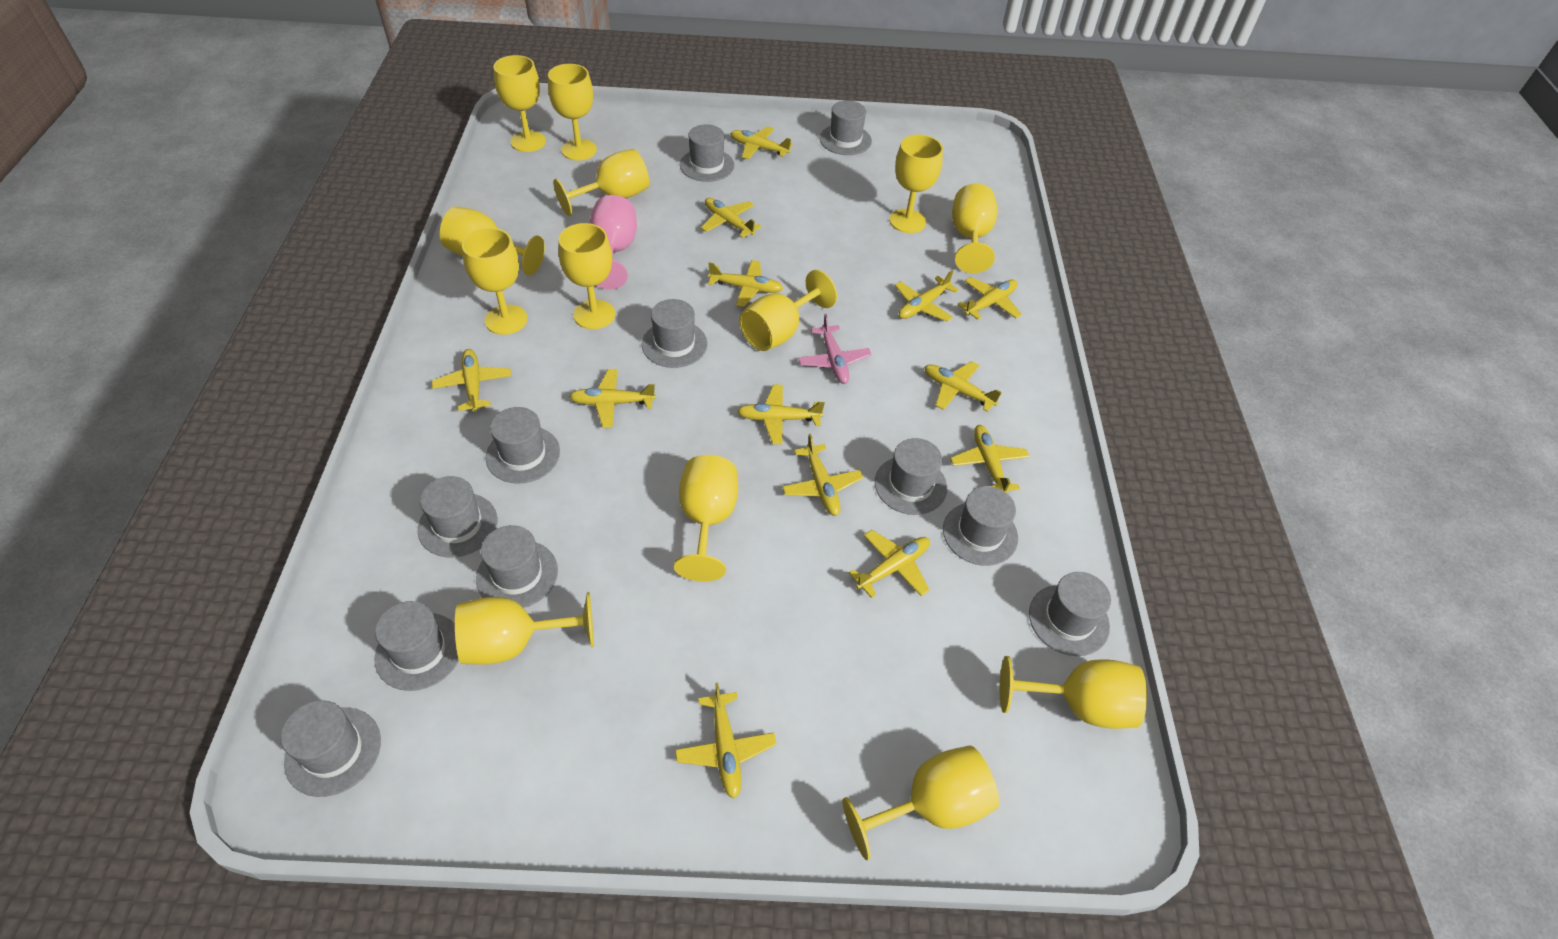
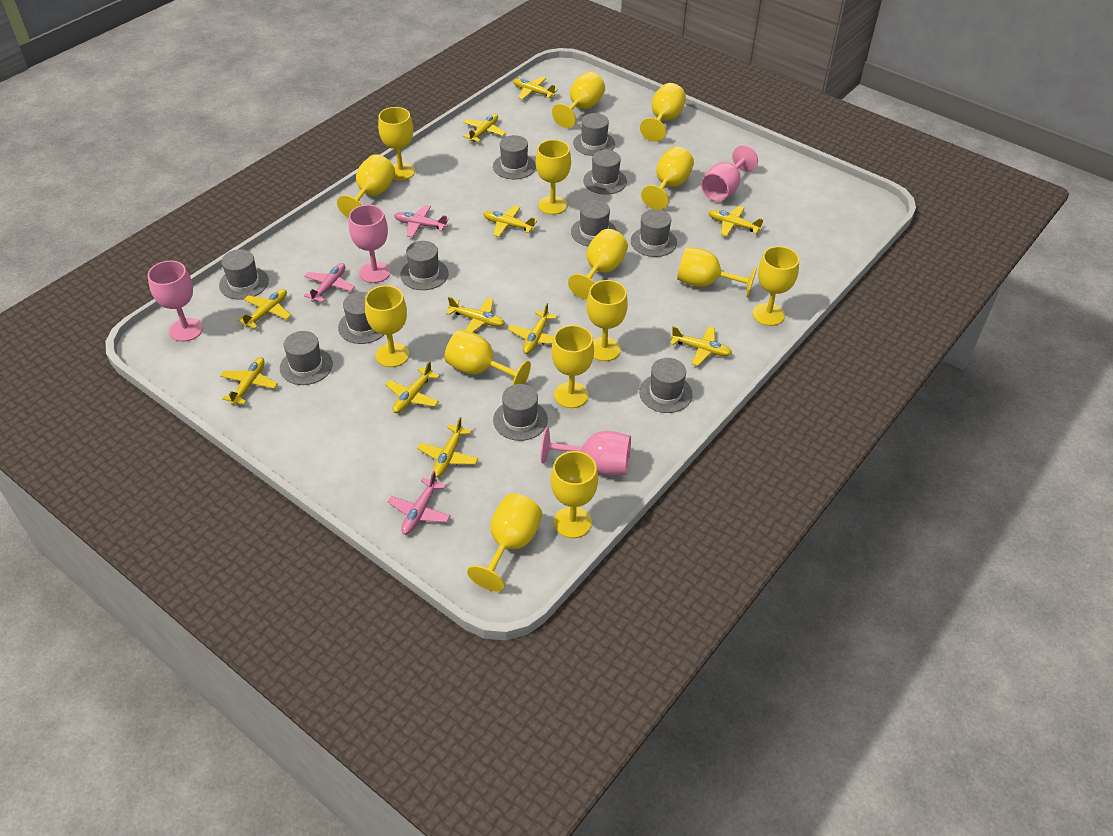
pink goblet: 1 -> 4
pink plane: 1 -> 3
yellow goblet: 13 -> 15
yellow plane: 13 -> 11

